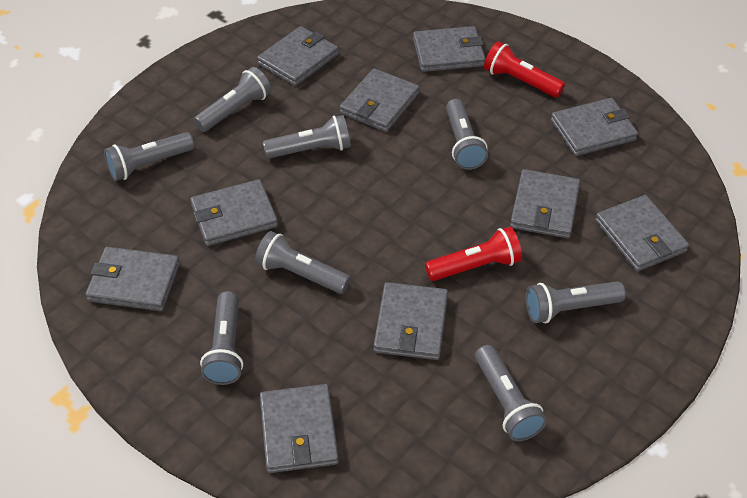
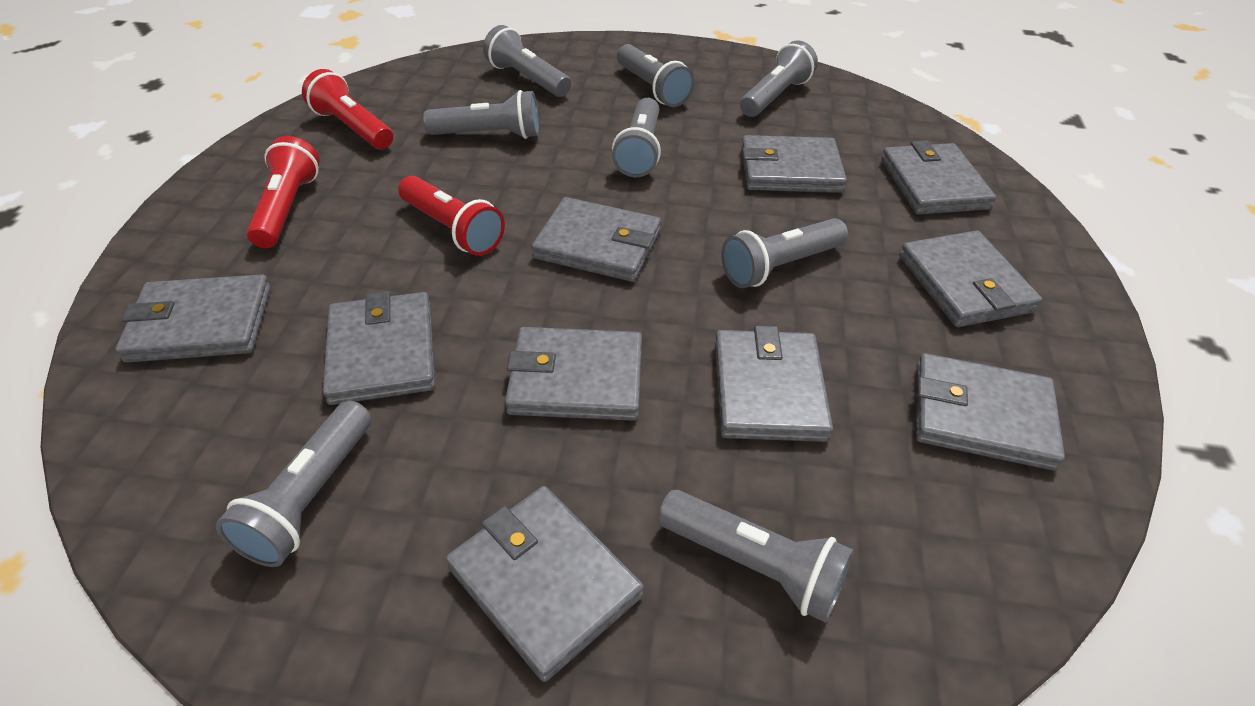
red flashlight: 2 -> 3

